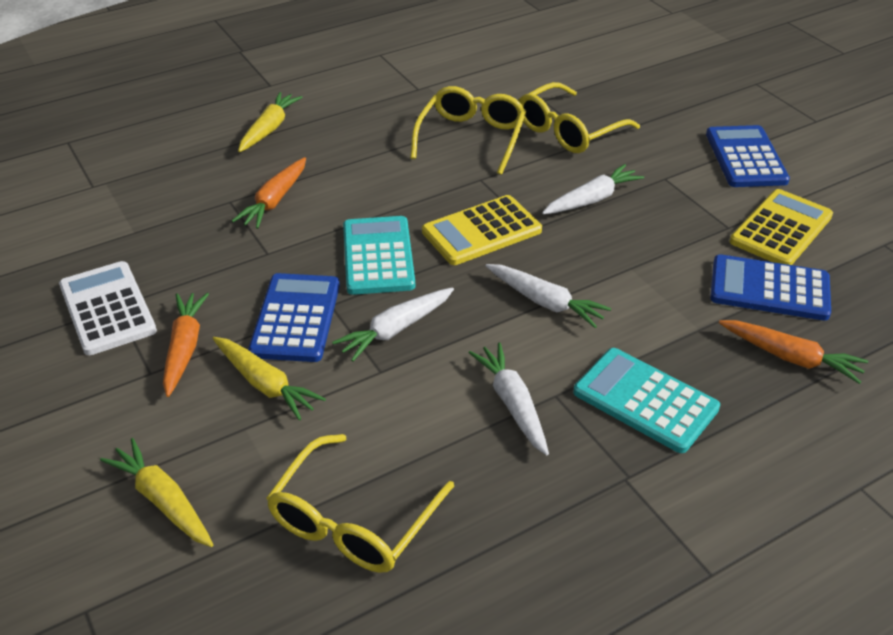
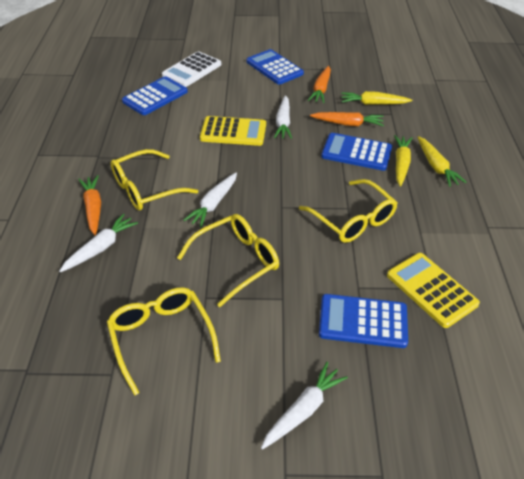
blue calculator: 3 -> 4
turquoise calculator: 2 -> 0
yellow glasses: 3 -> 4

